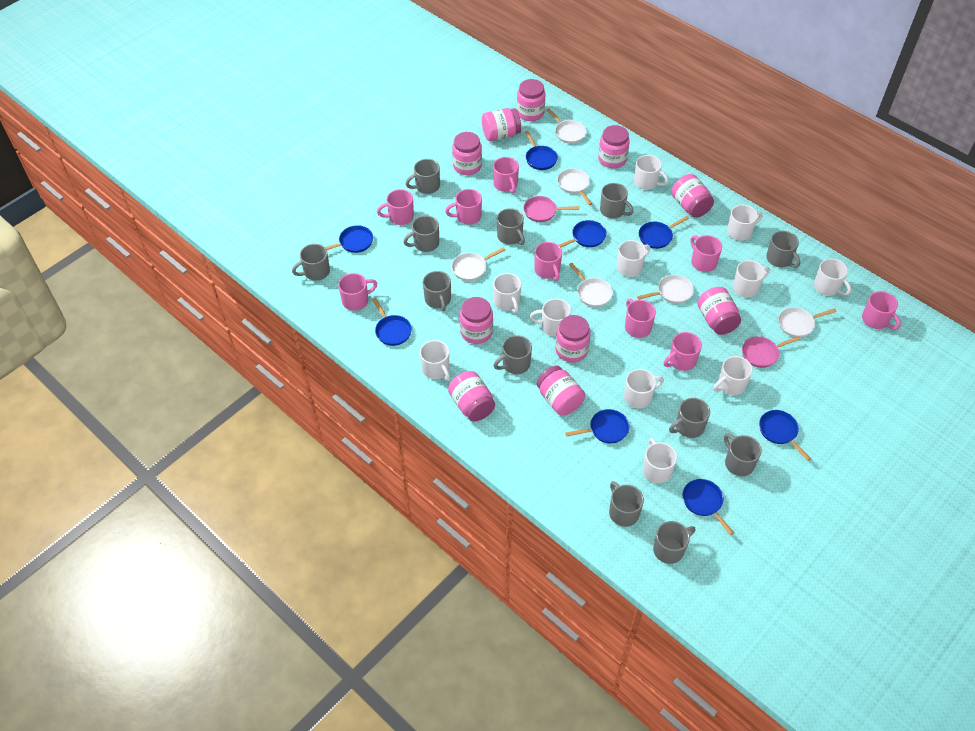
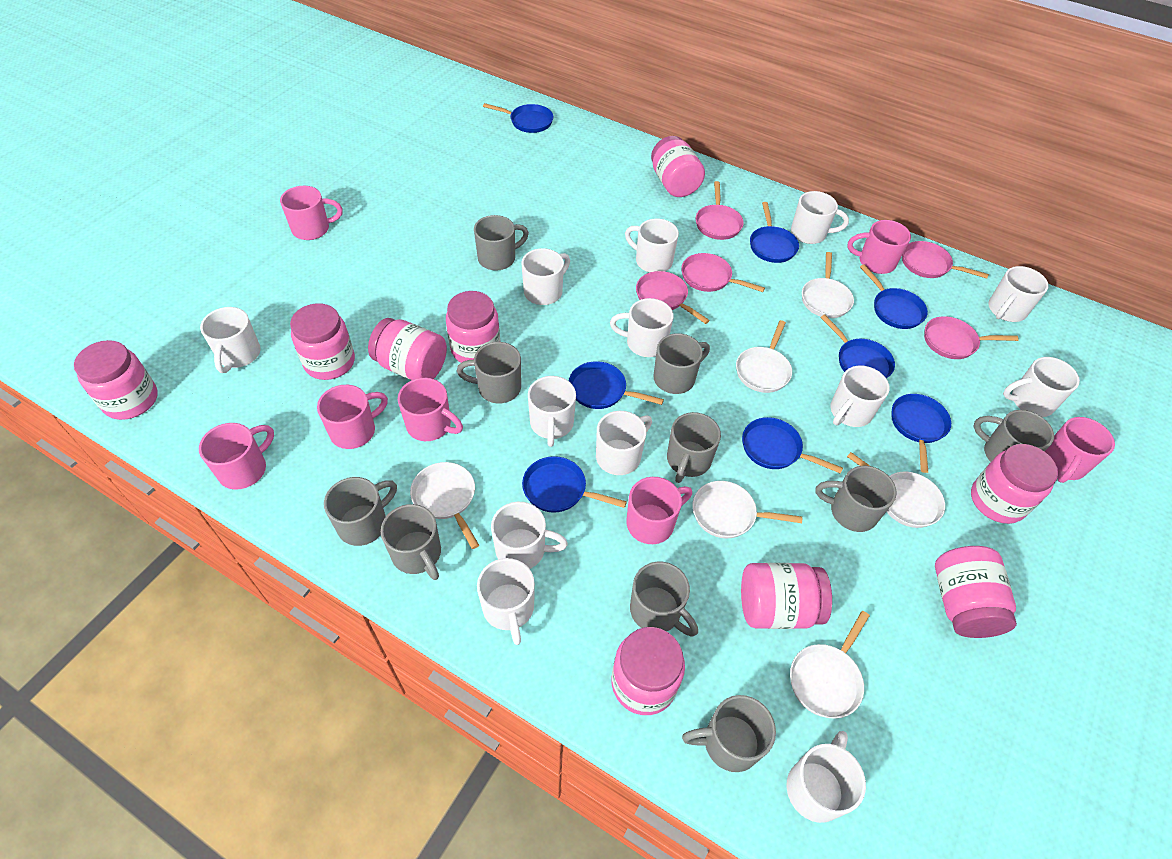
grey mug: 12 -> 10
pink jar: 10 -> 9
pink mug: 9 -> 7
pink pan: 2 -> 5
white mug: 11 -> 13

